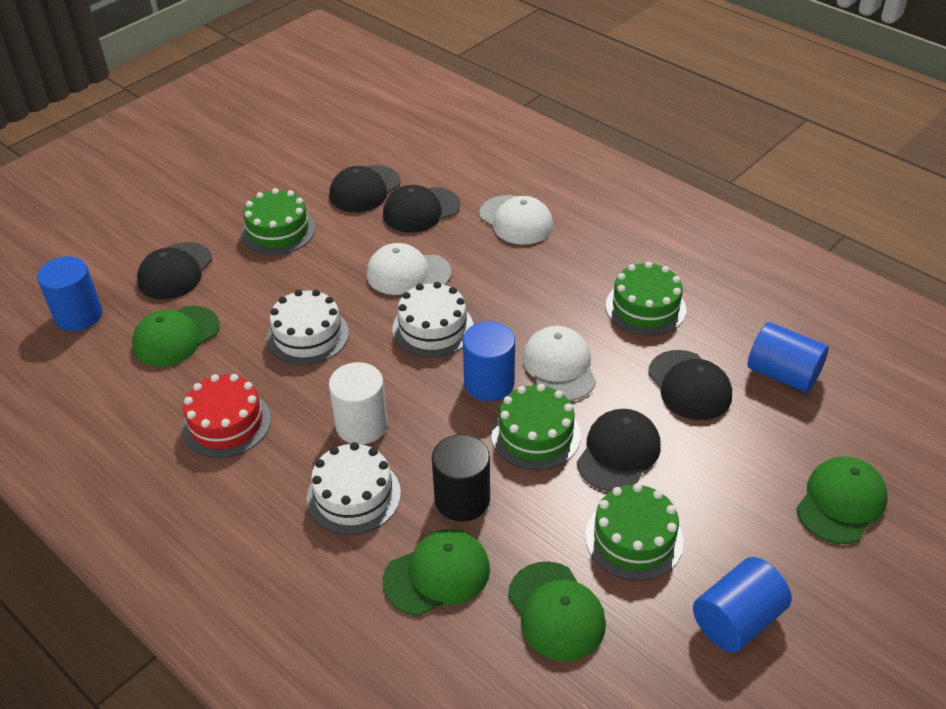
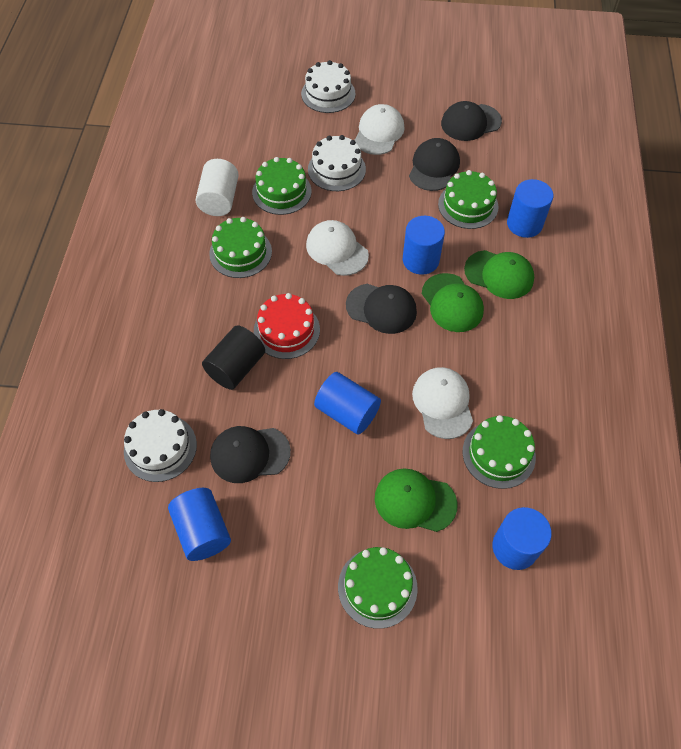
black cap: 5 -> 4
blue cylinder: 4 -> 5
green cake: 4 -> 5
green cap: 4 -> 3

